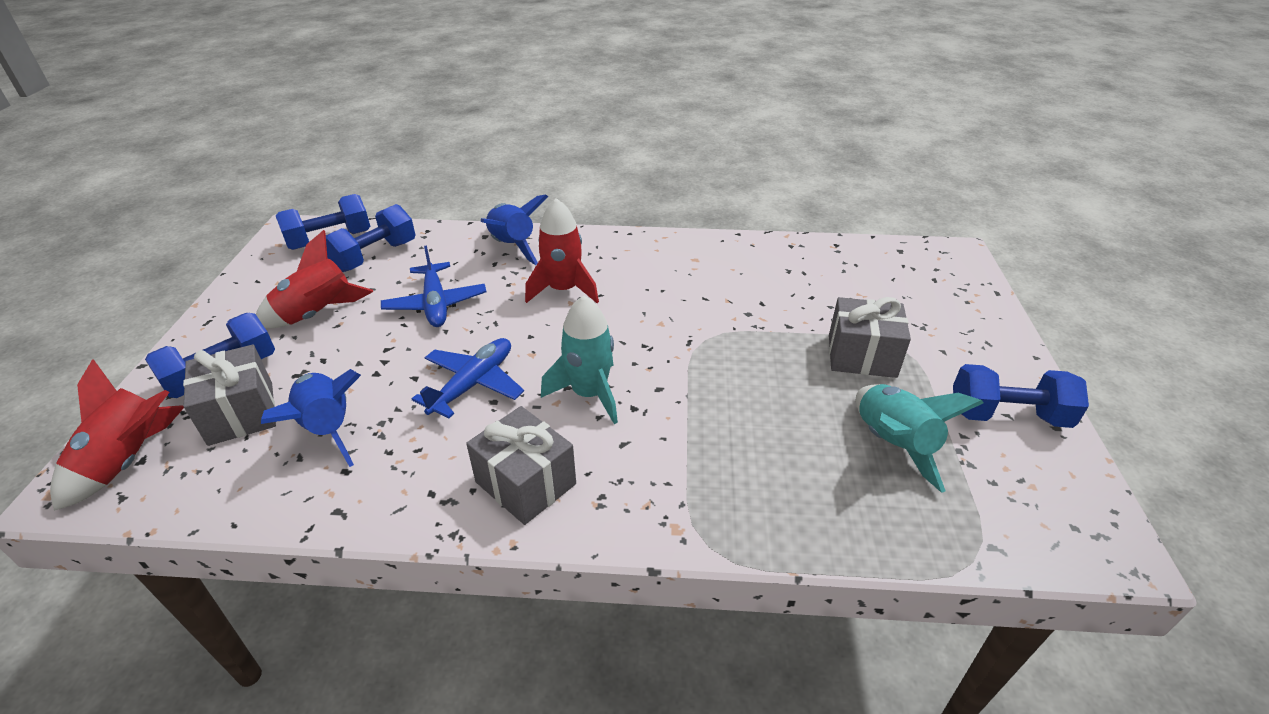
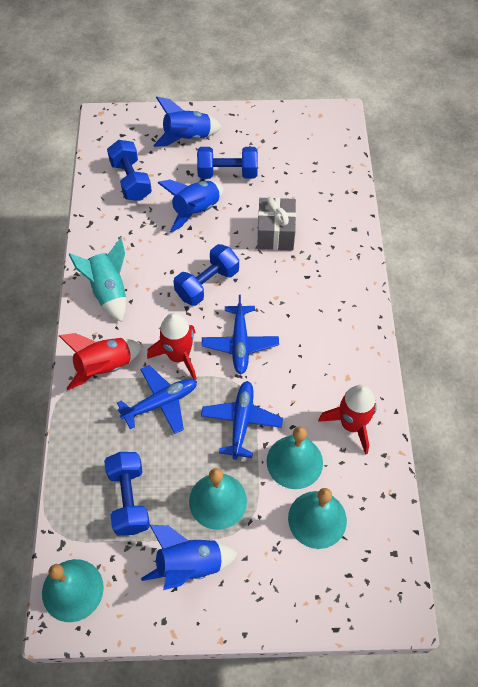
blue plane: 2 -> 3
blue rocket: 2 -> 3
grey gift: 3 -> 1
turquoise bell: 0 -> 4
turquoise rocket: 2 -> 1

